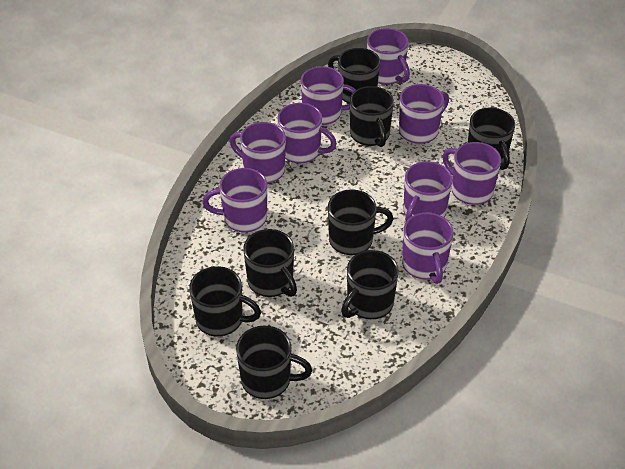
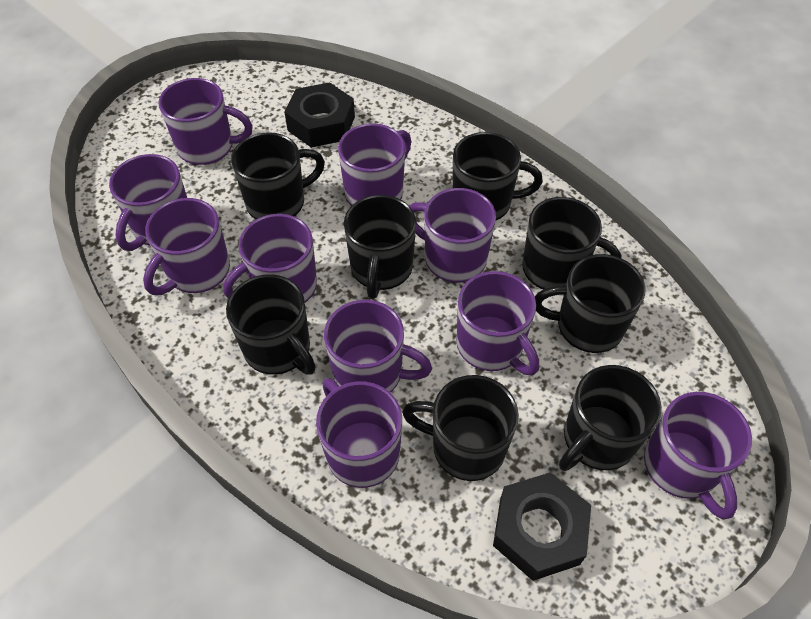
black nut: 0 -> 2
purple mug: 9 -> 10

